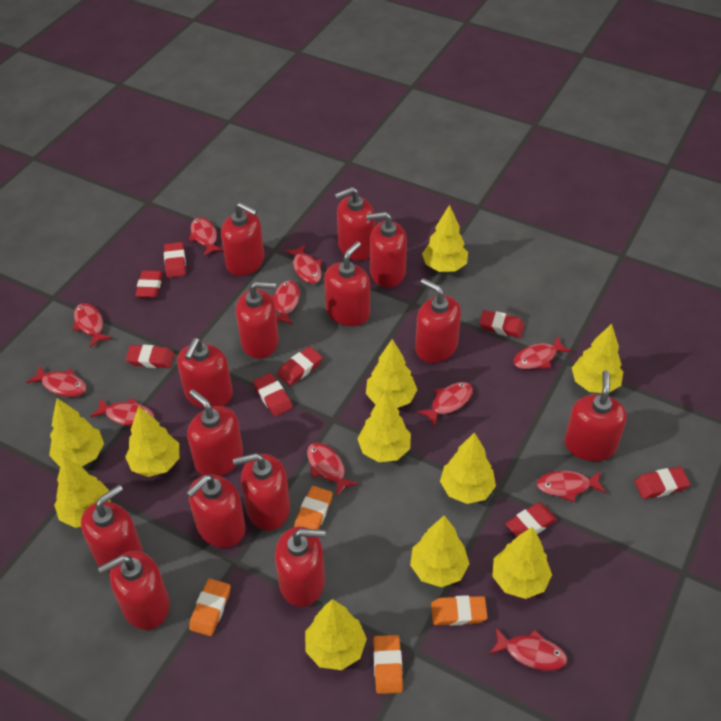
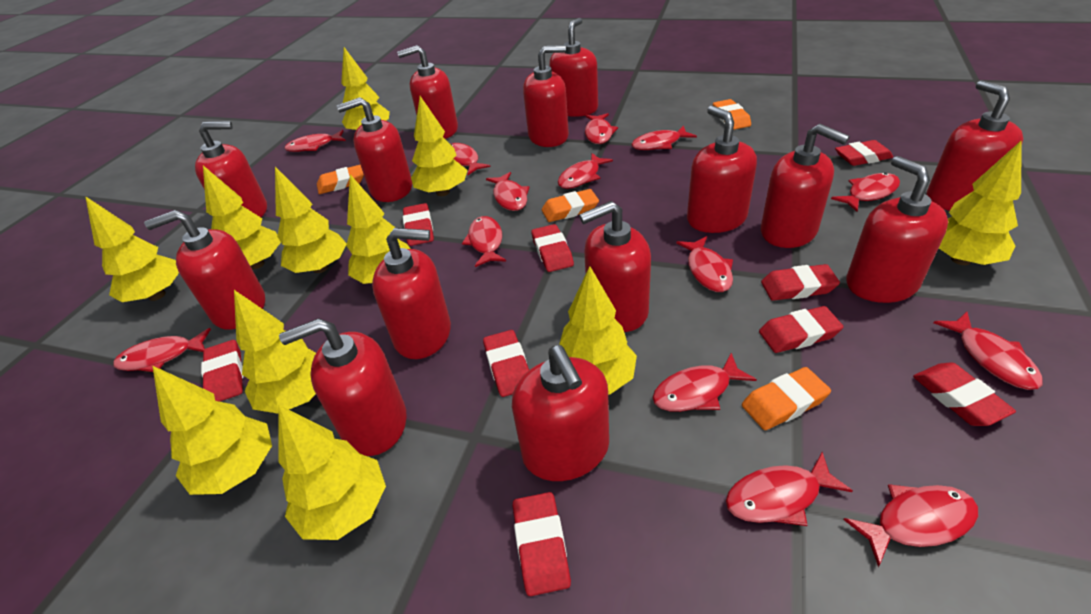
red eraser: 8 -> 9
red fish: 11 -> 14

